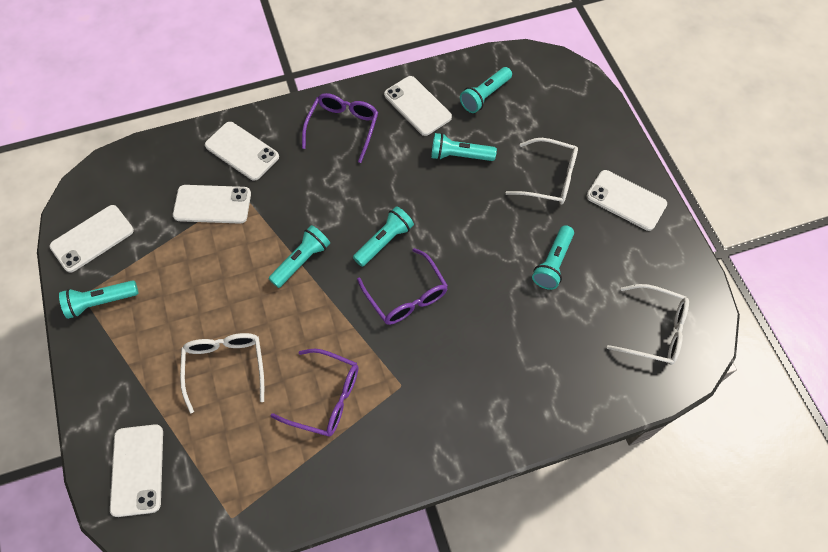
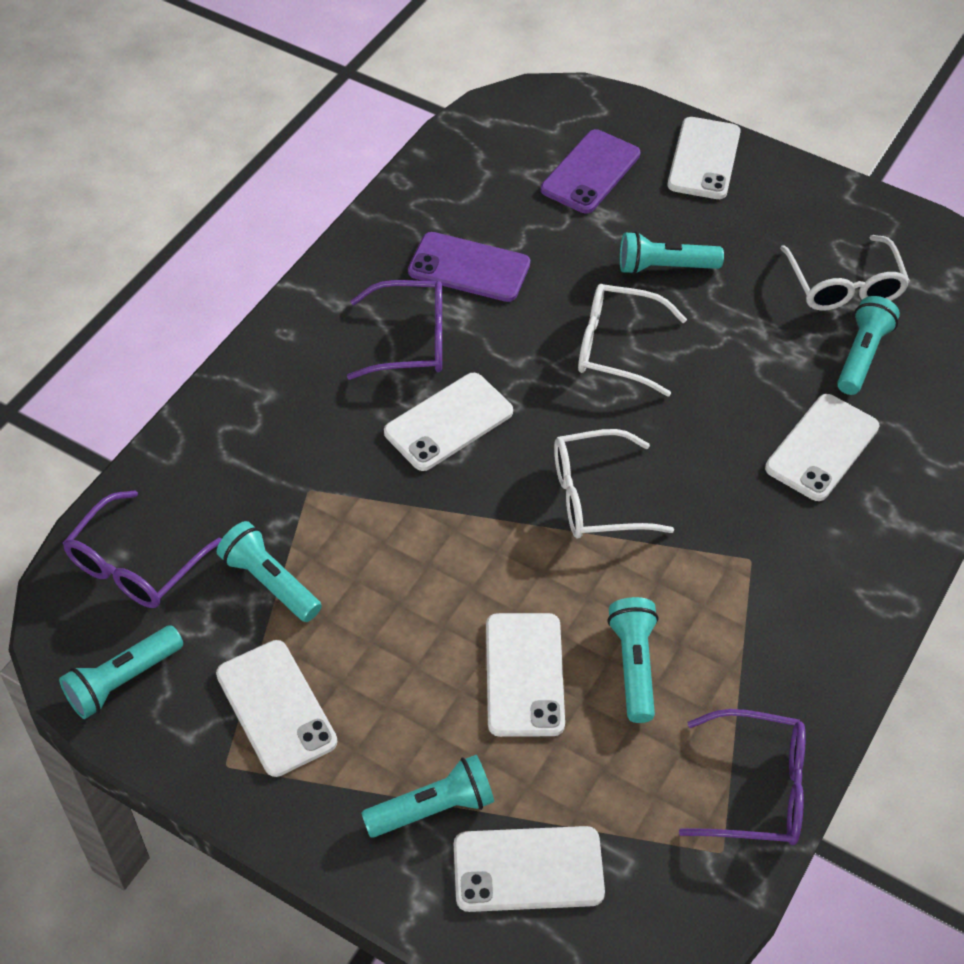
purple phone: 0 -> 2

